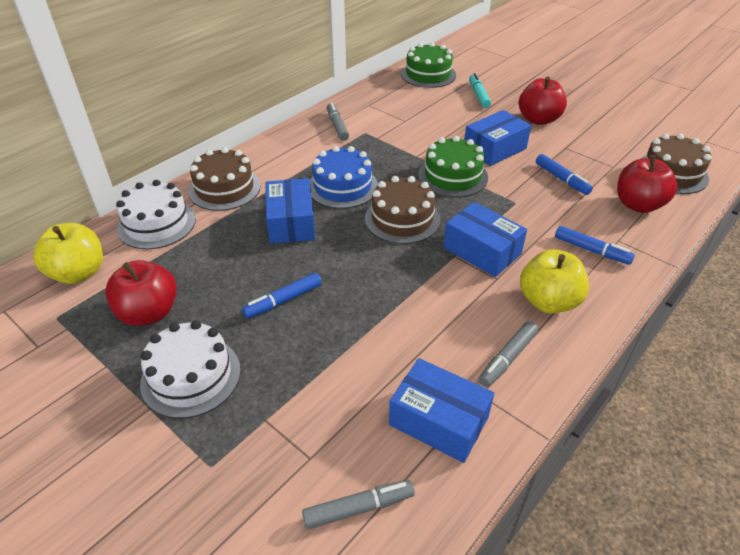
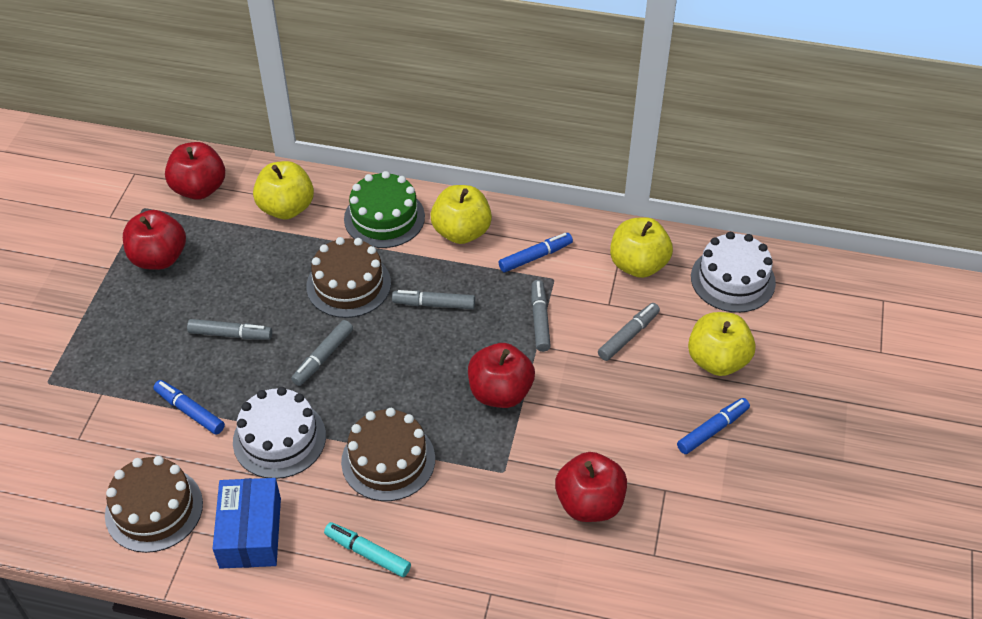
blue box: 4 -> 1
blue cake: 1 -> 0
green cake: 2 -> 1
grey marker: 3 -> 5
red apple: 3 -> 4
yellow apple: 2 -> 4

